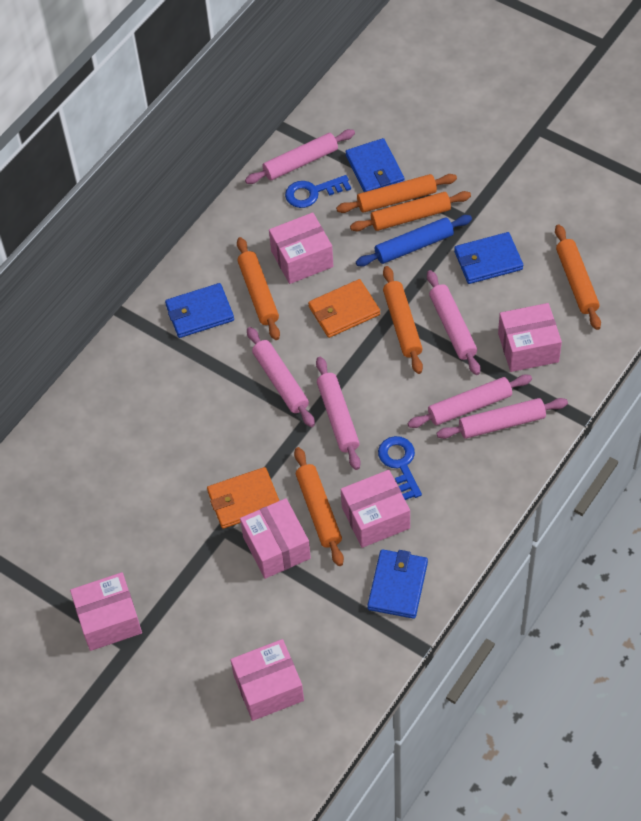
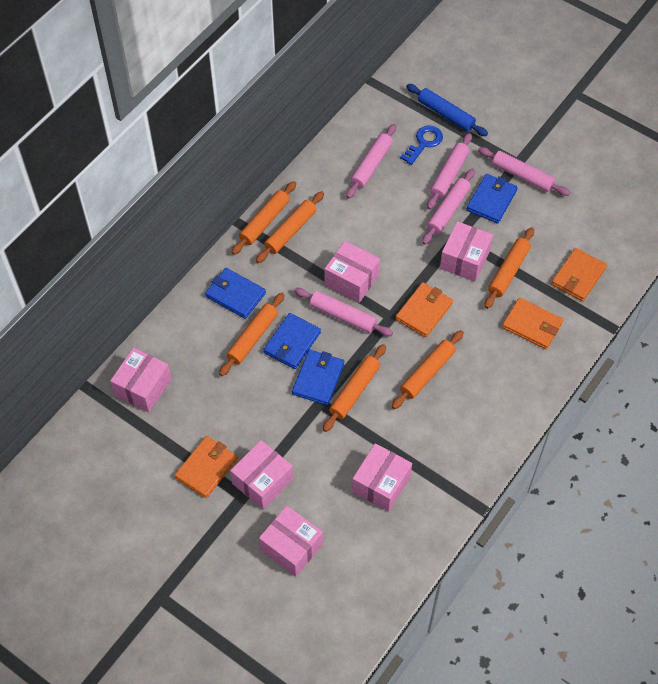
blue key: 2 -> 1
orange wallet: 2 -> 4
pink rolling pin: 6 -> 5

